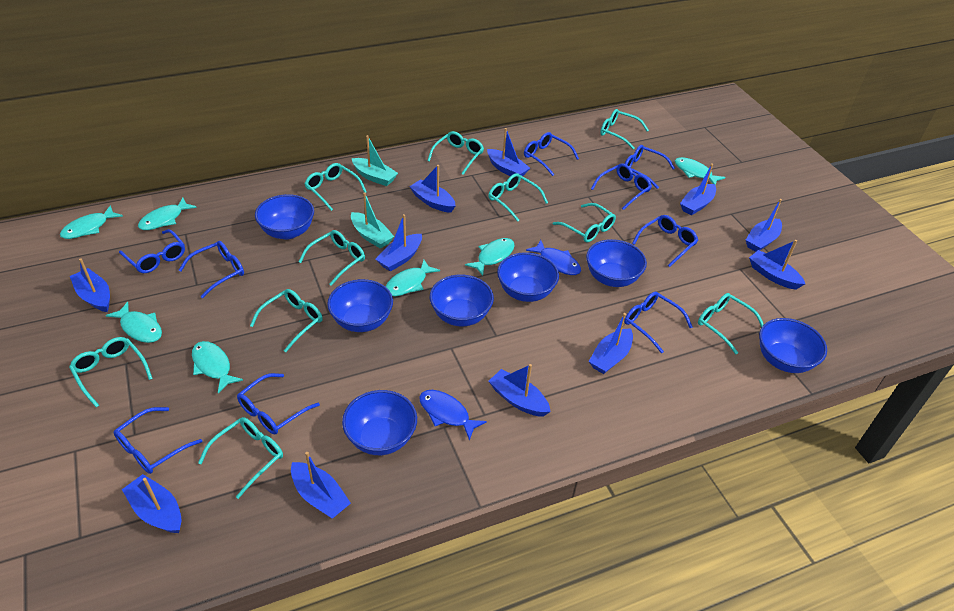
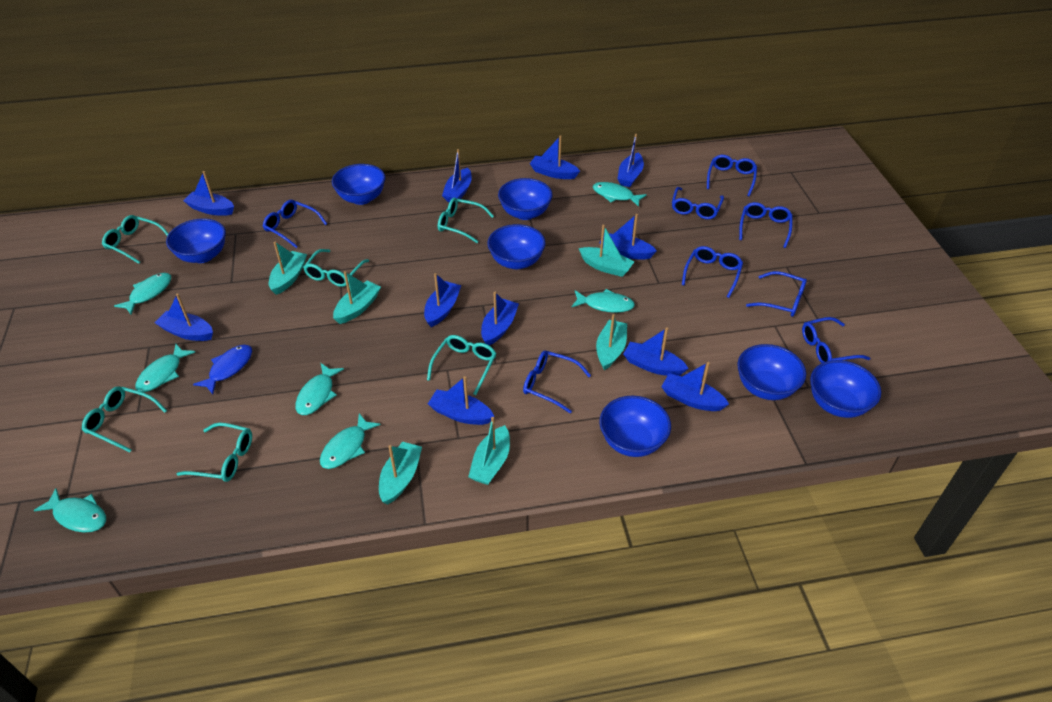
blue fish: 2 -> 1
blue glasses: 9 -> 8
turquoise boat: 2 -> 6
turquoise glasses: 10 -> 6

